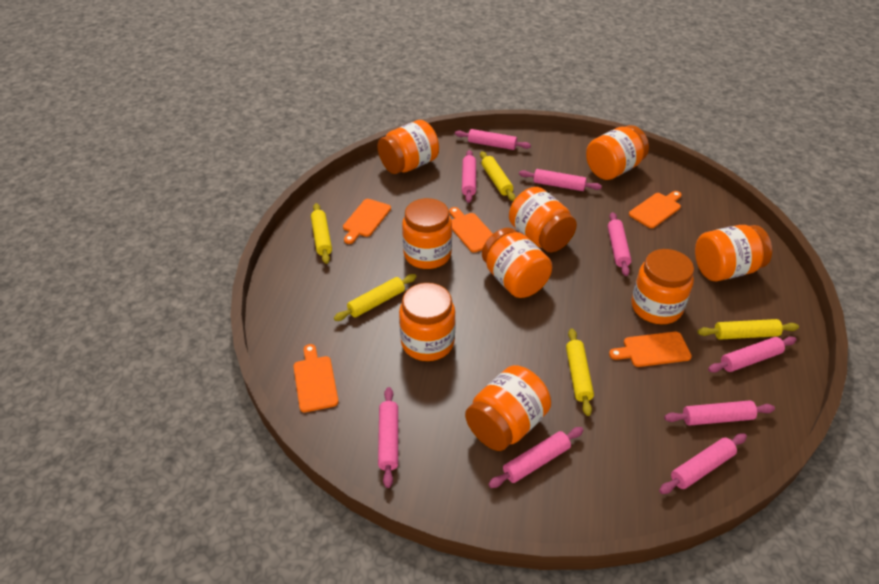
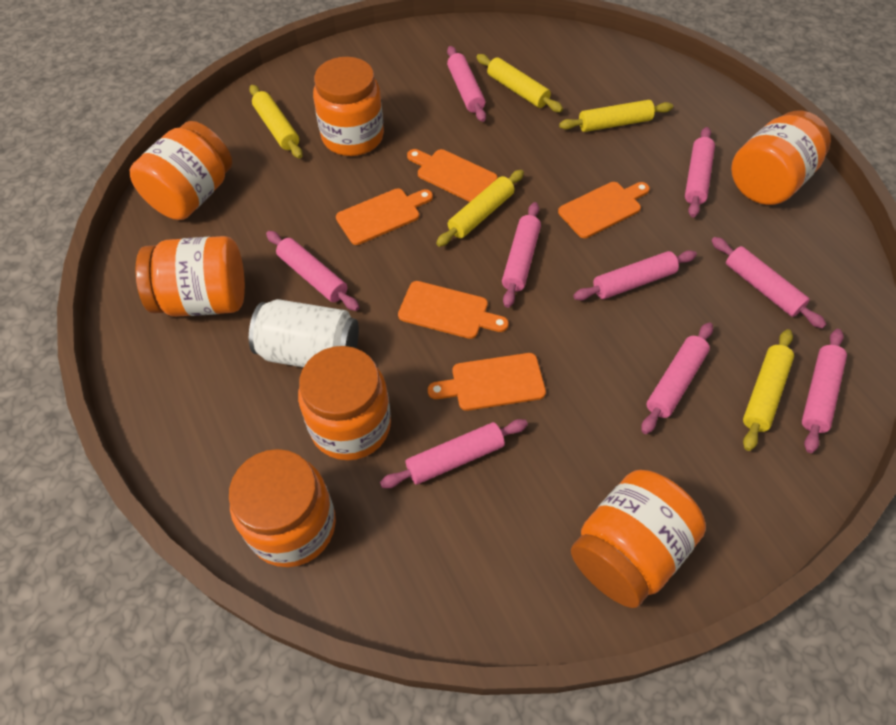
orange jar: 9 -> 7
white can: 0 -> 1

